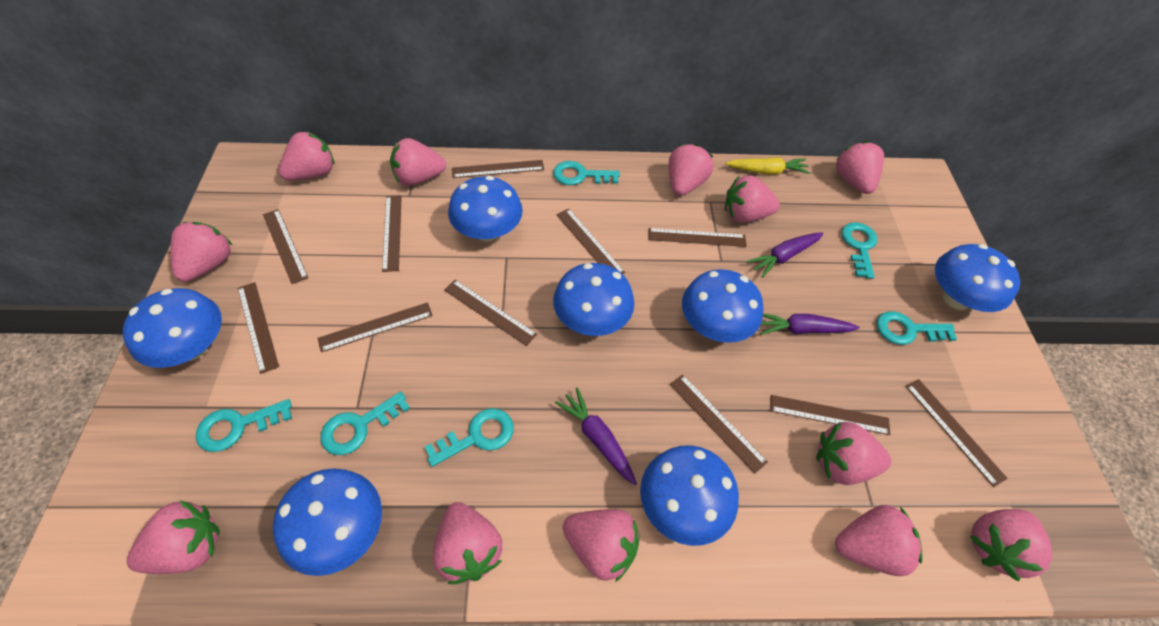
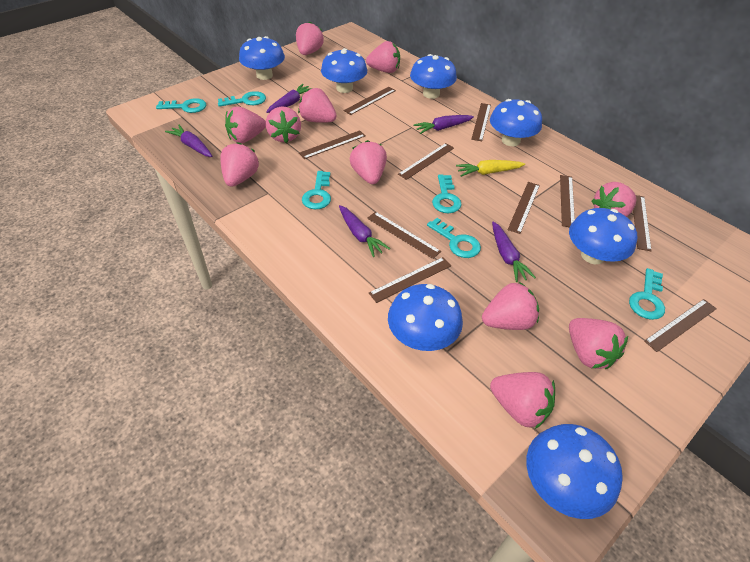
brown ruler: 11 -> 10
pink strawberry: 12 -> 11
purple carrot: 3 -> 5

